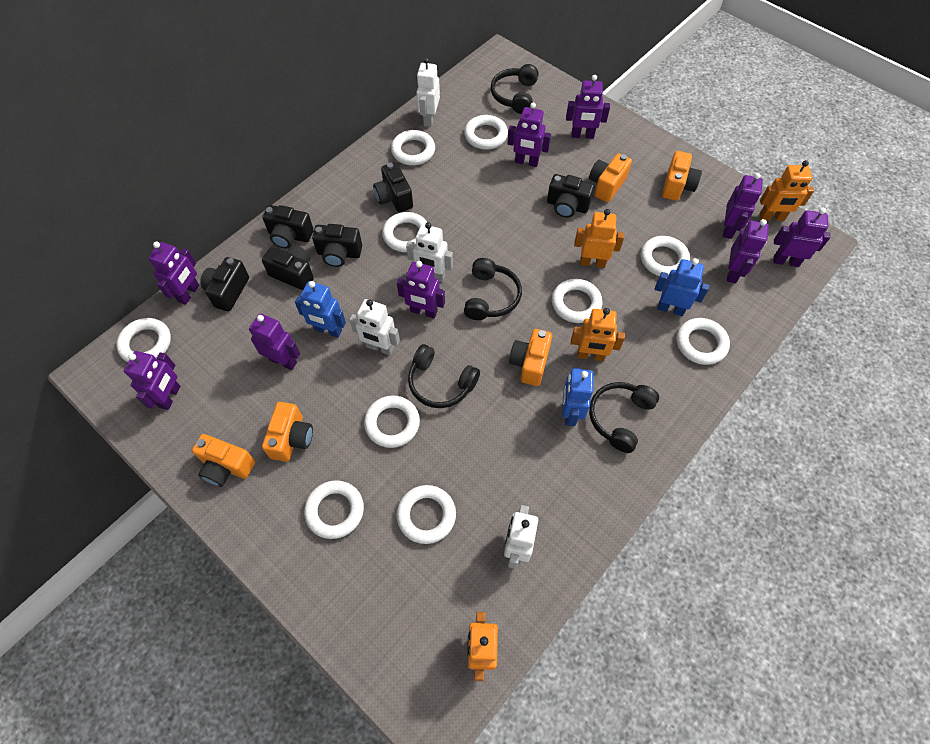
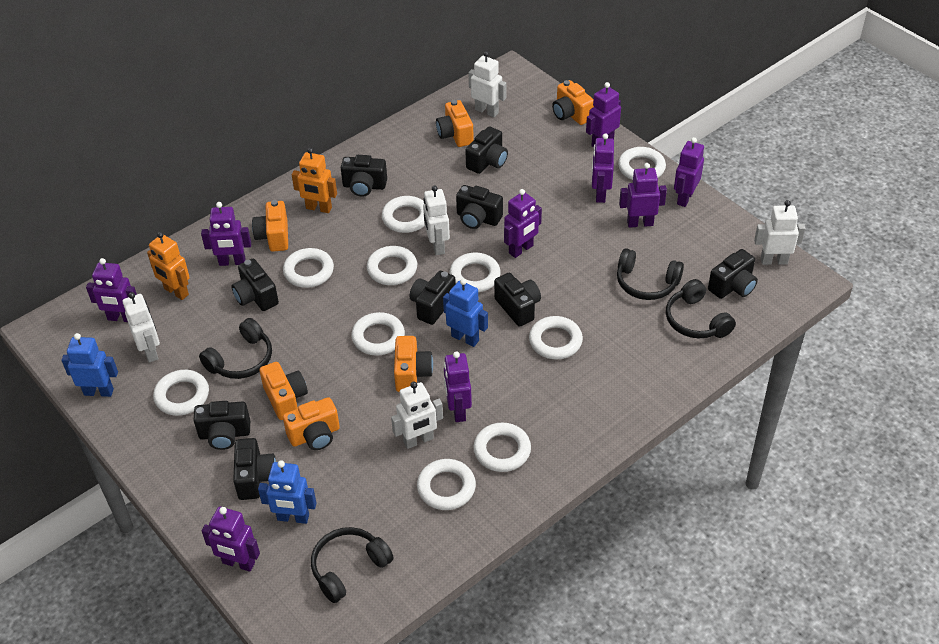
black camera: 6 -> 9
orange camera: 5 -> 6
orange robot: 4 -> 2
white robot: 4 -> 5

